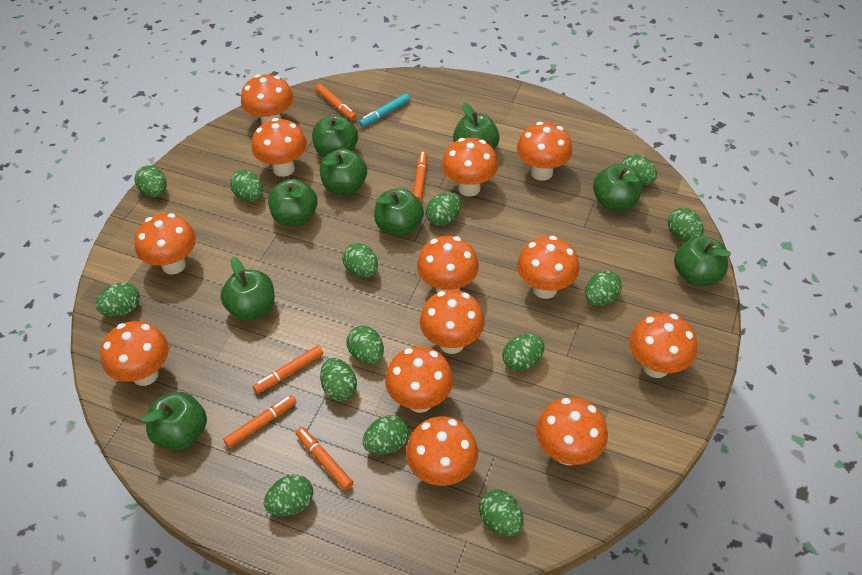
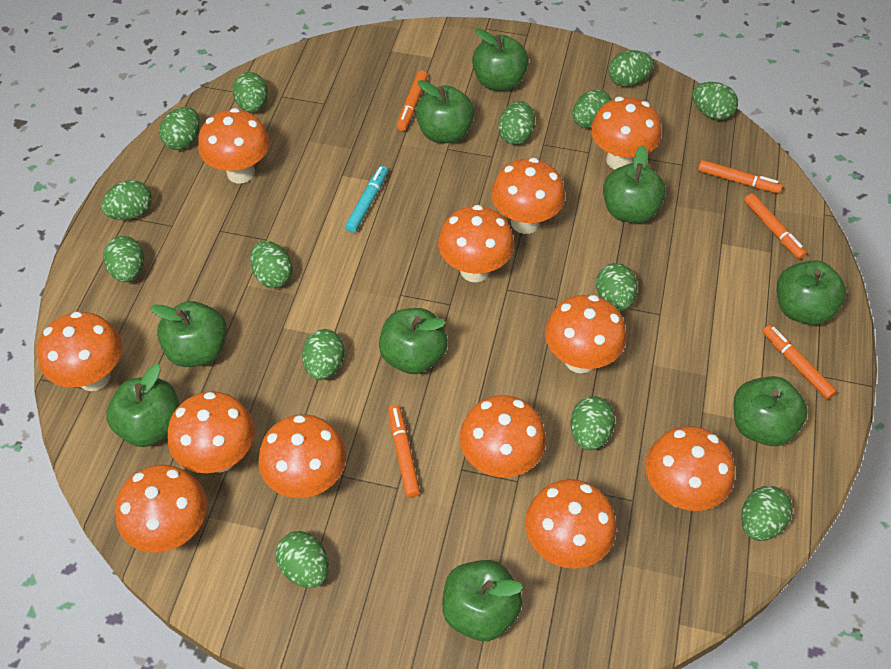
orange mushroom: 13 -> 12

